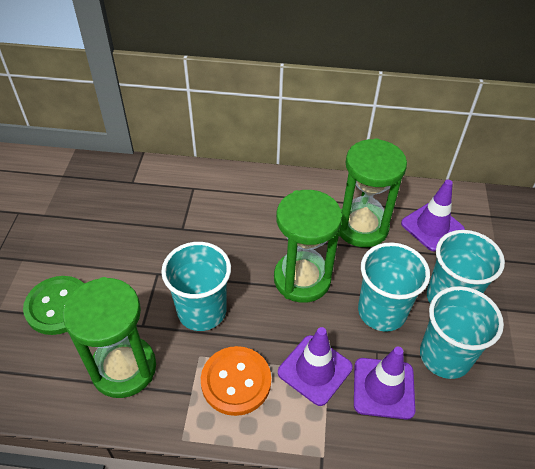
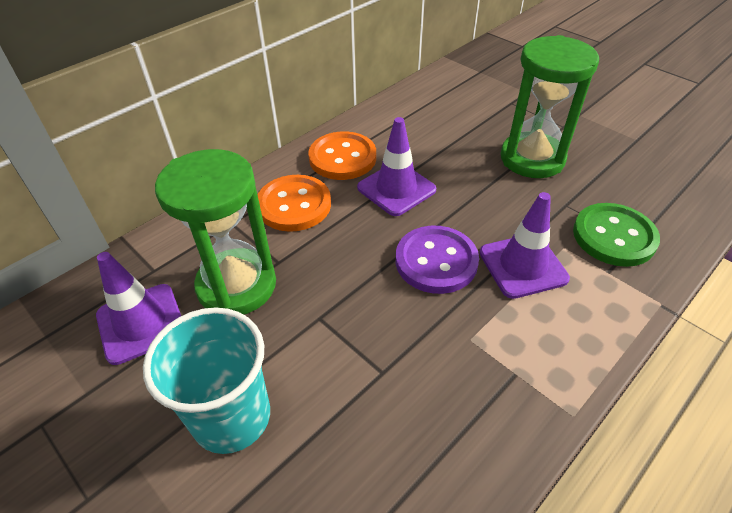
green hourglass: 3 -> 2
orange button: 1 -> 2
purple button: 0 -> 1
turquoise cup: 4 -> 1

